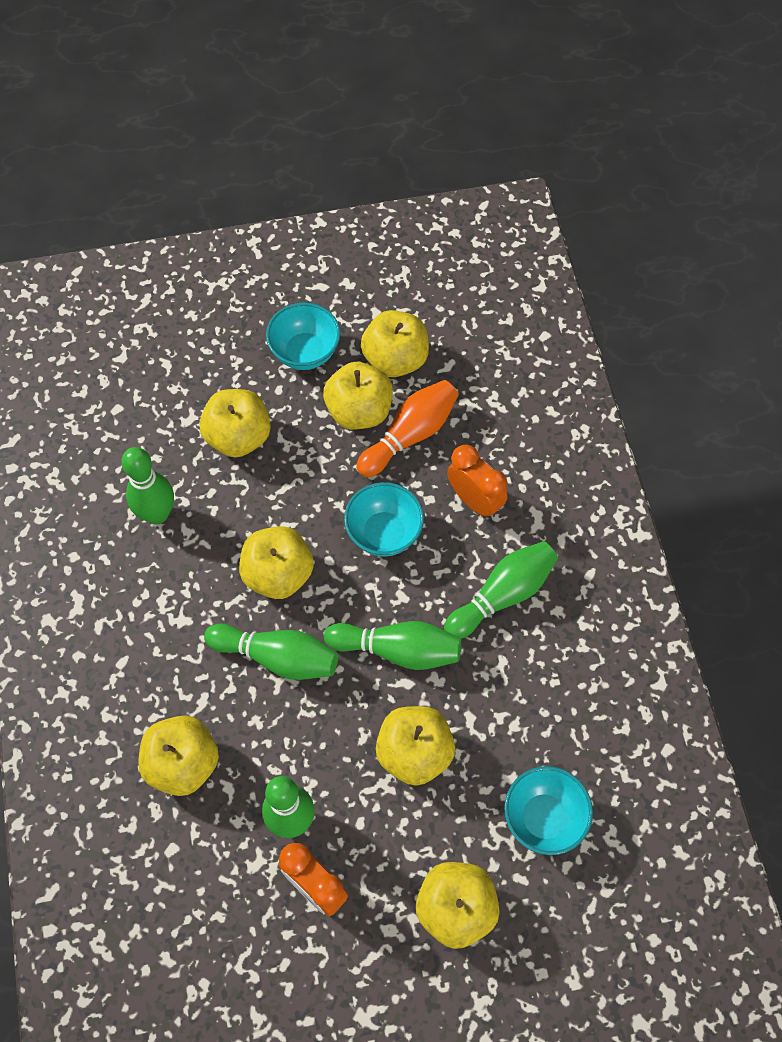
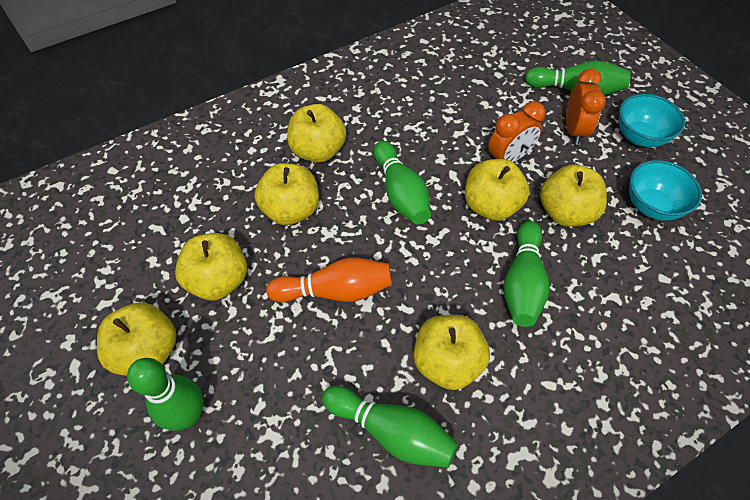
turquoise bowl: 3 -> 2

